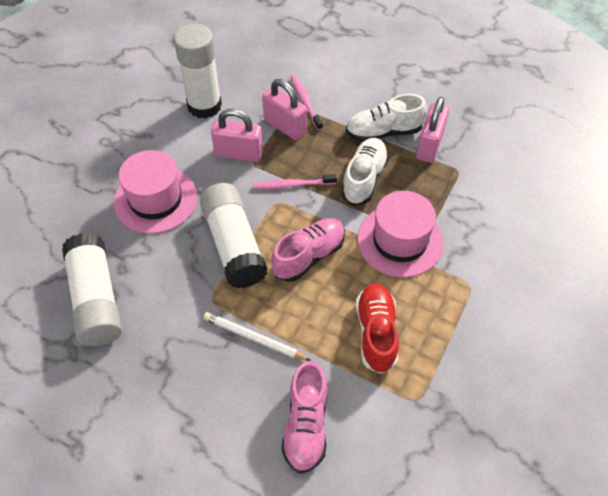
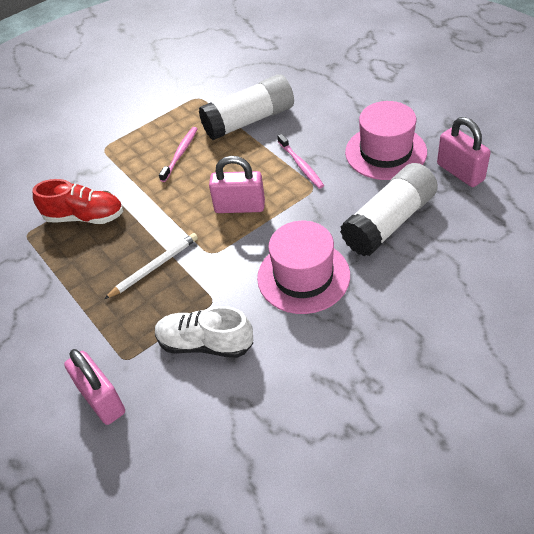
pink shoe: 2 -> 0
white glue stick: 3 -> 2
white shoe: 2 -> 1

